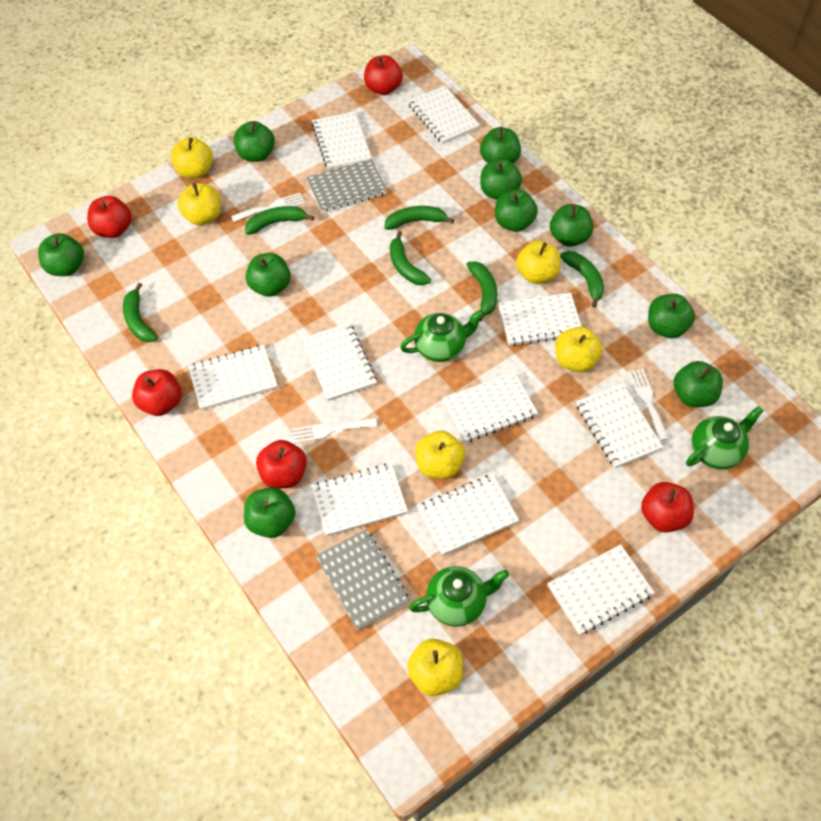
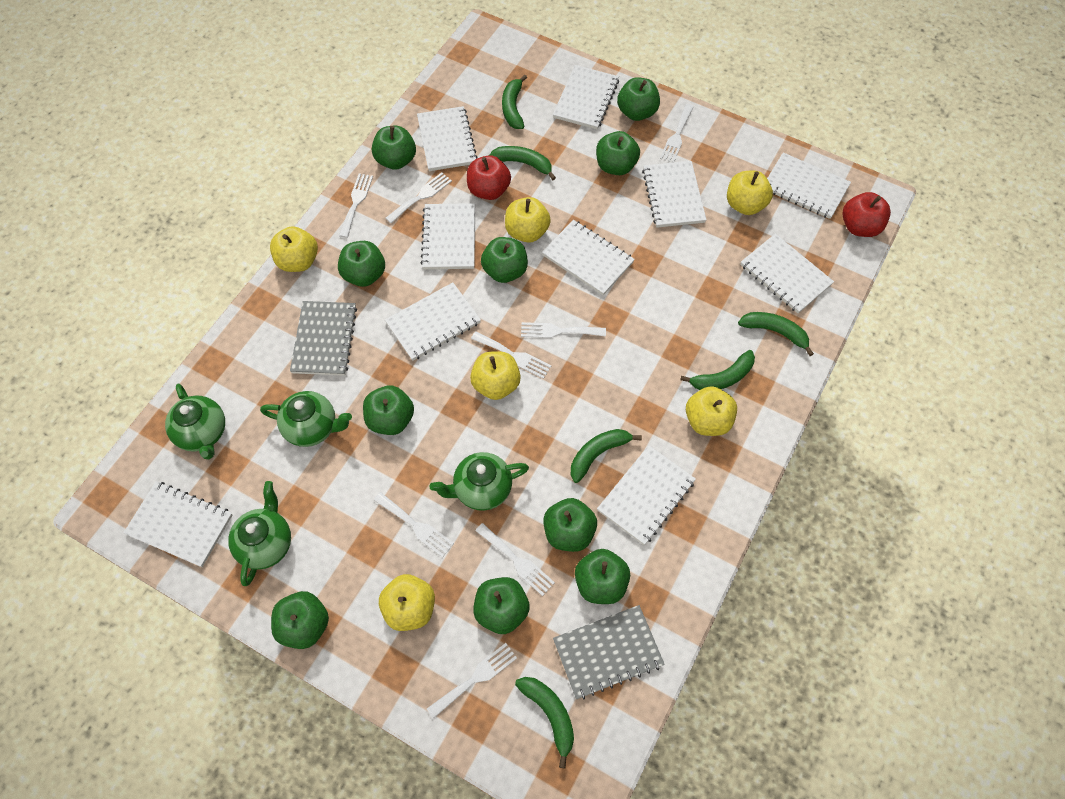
green teapot: 3 -> 4
red apple: 5 -> 2
white fork: 3 -> 8

